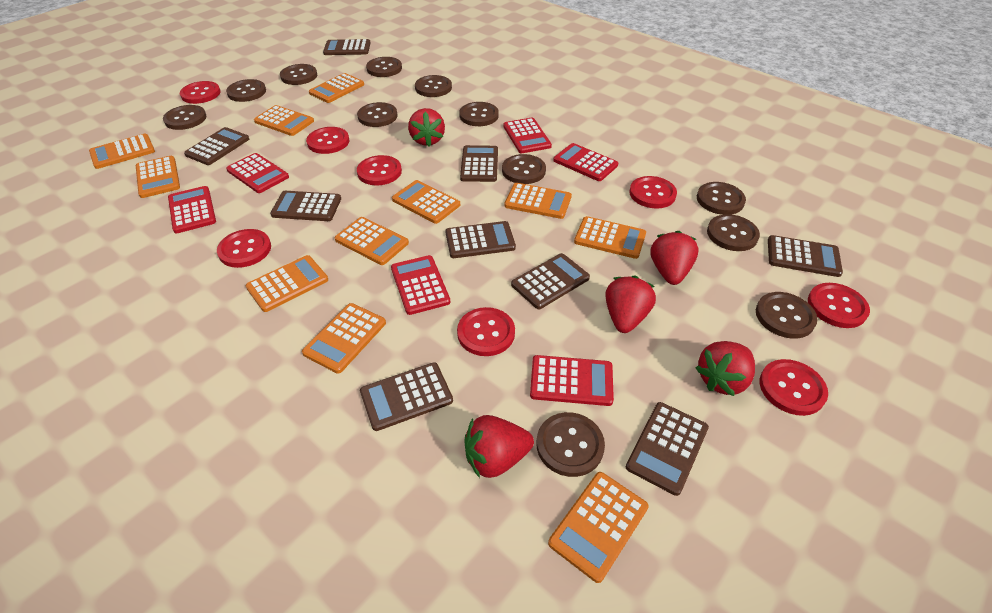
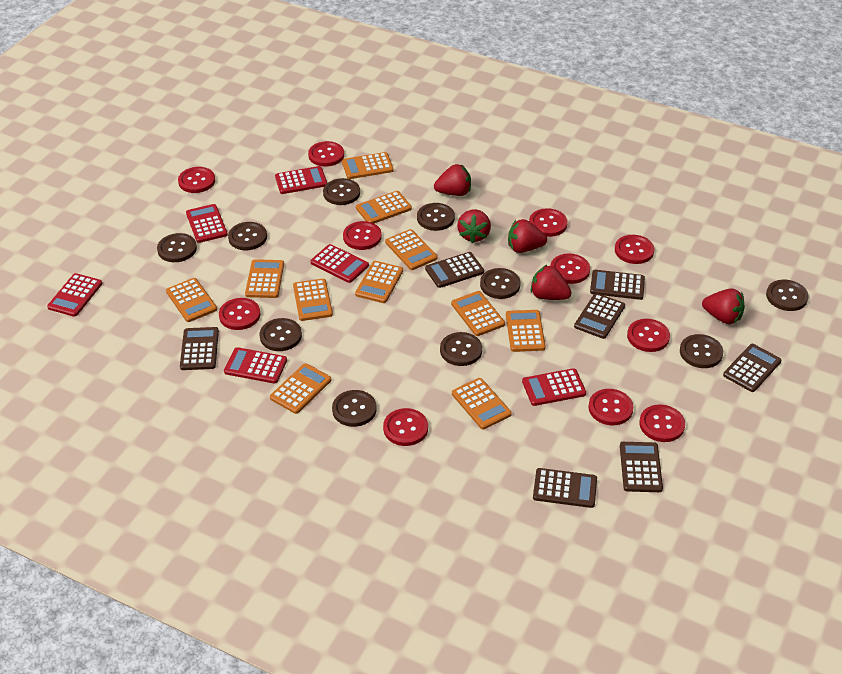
brown button: 12 -> 10
brown calculator: 9 -> 7
red button: 8 -> 11

